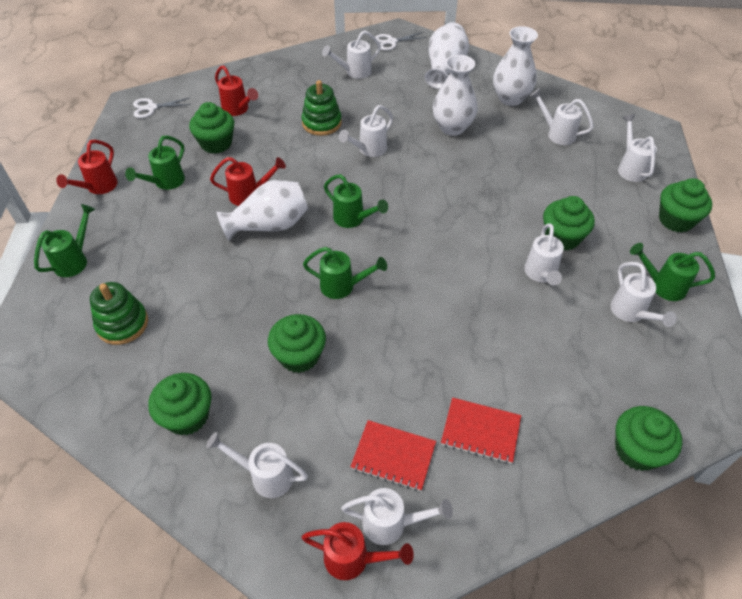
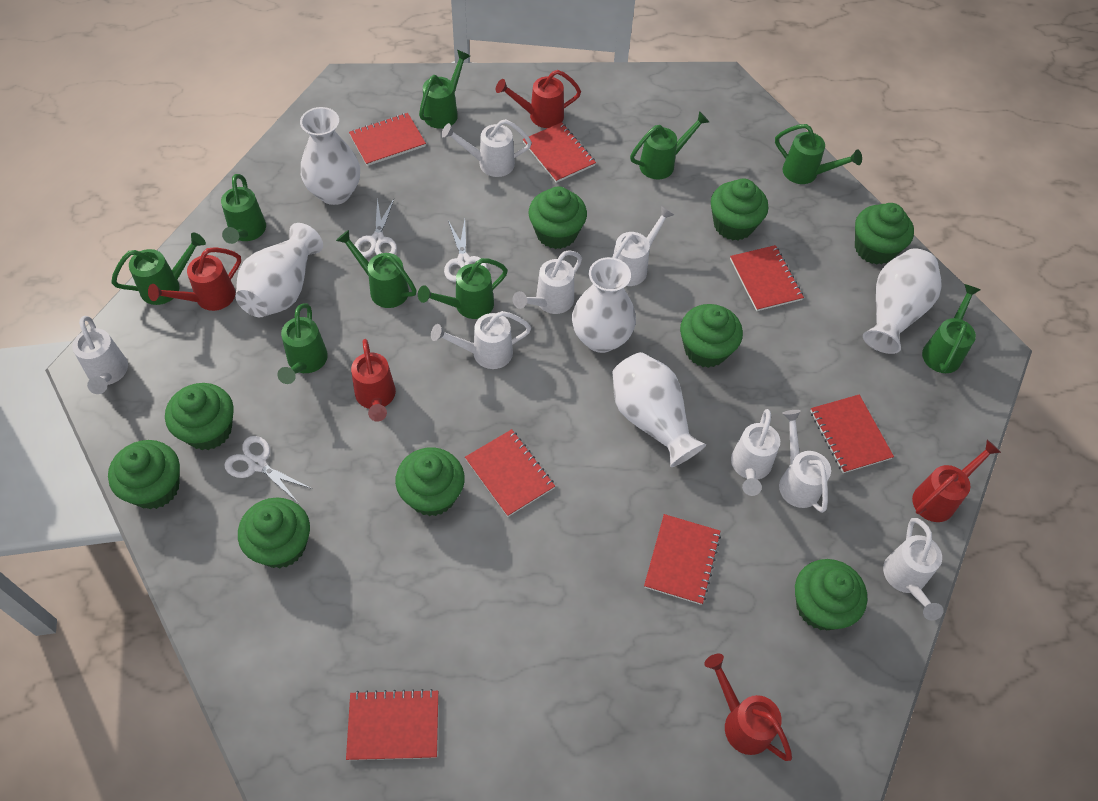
green cupcake: 6 -> 9
green stacking toy: 2 -> 0
green watering can: 5 -> 9
red notebook: 2 -> 7
red watering can: 4 -> 5
white scissors: 2 -> 3
white vase: 4 -> 5

